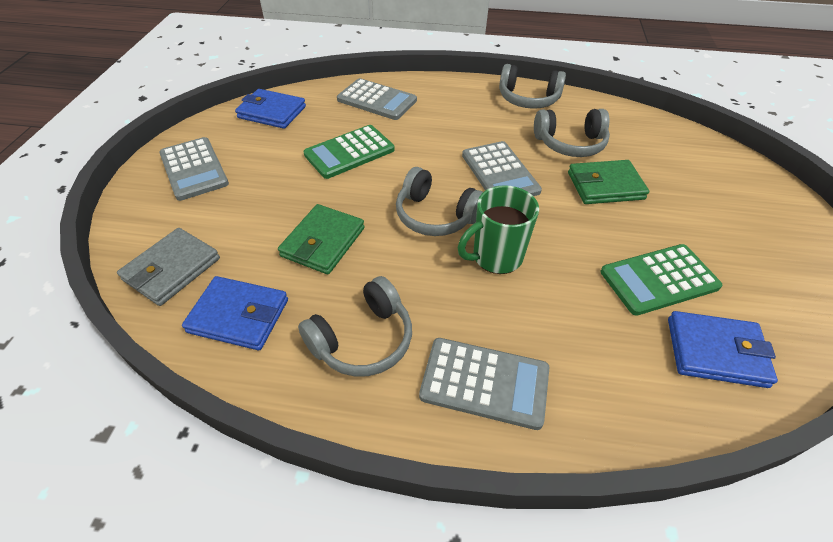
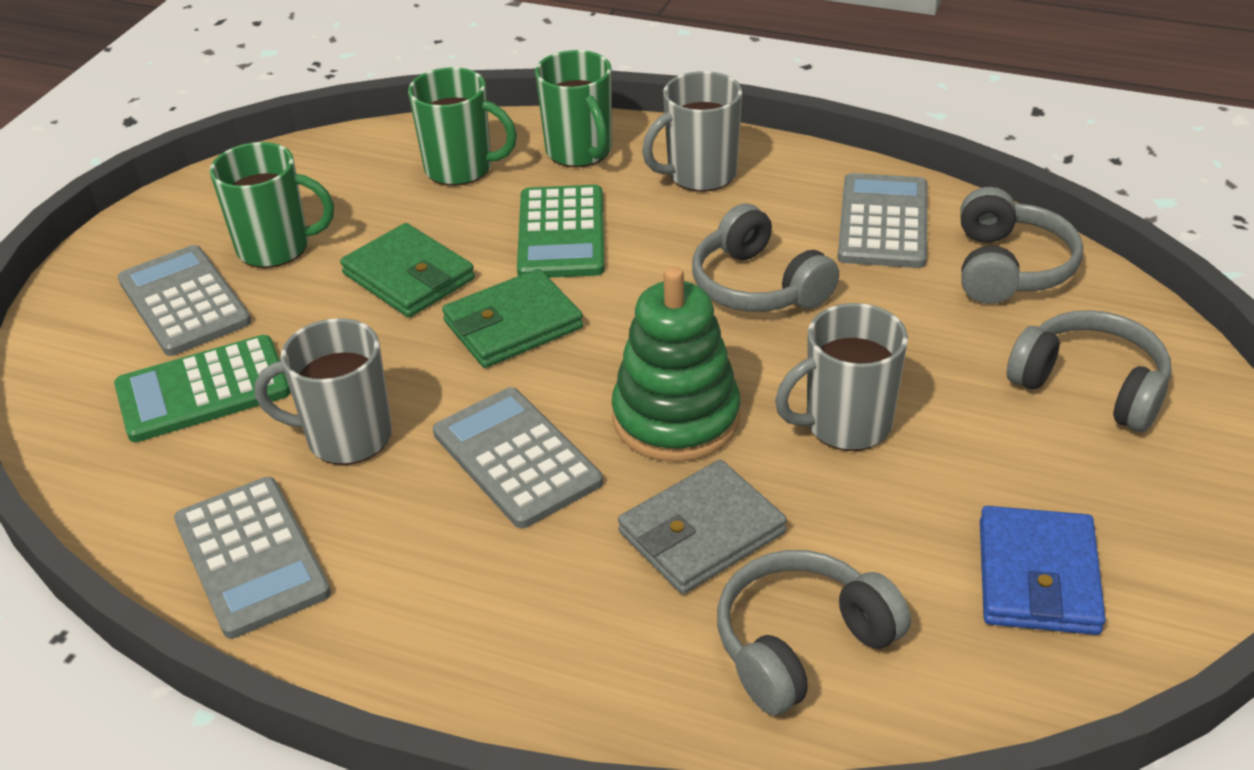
blue wallet: 3 -> 1
green mug: 1 -> 3
green stacking toy: 0 -> 1
grey mug: 0 -> 3

